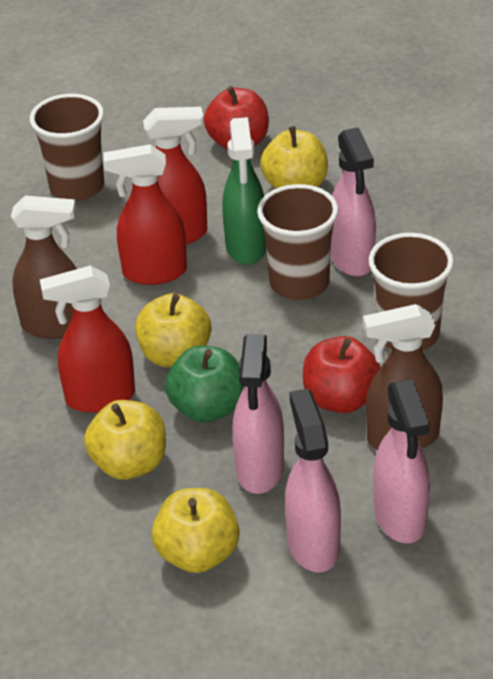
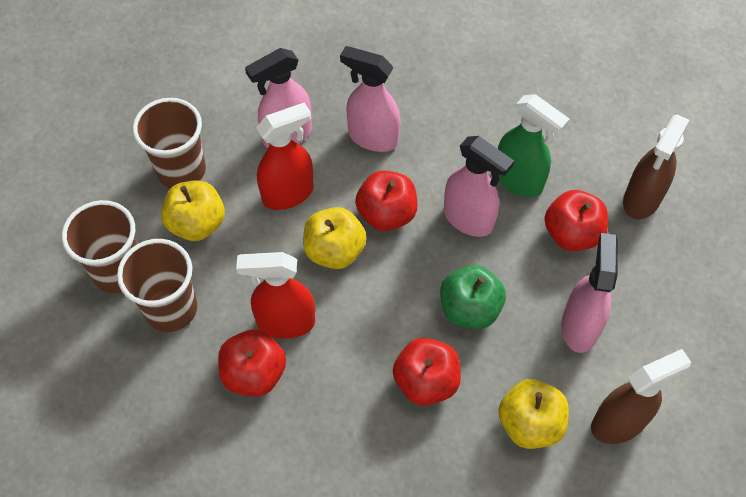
red apple: 2 -> 4
red spray bottle: 3 -> 2
yellow apple: 4 -> 3

